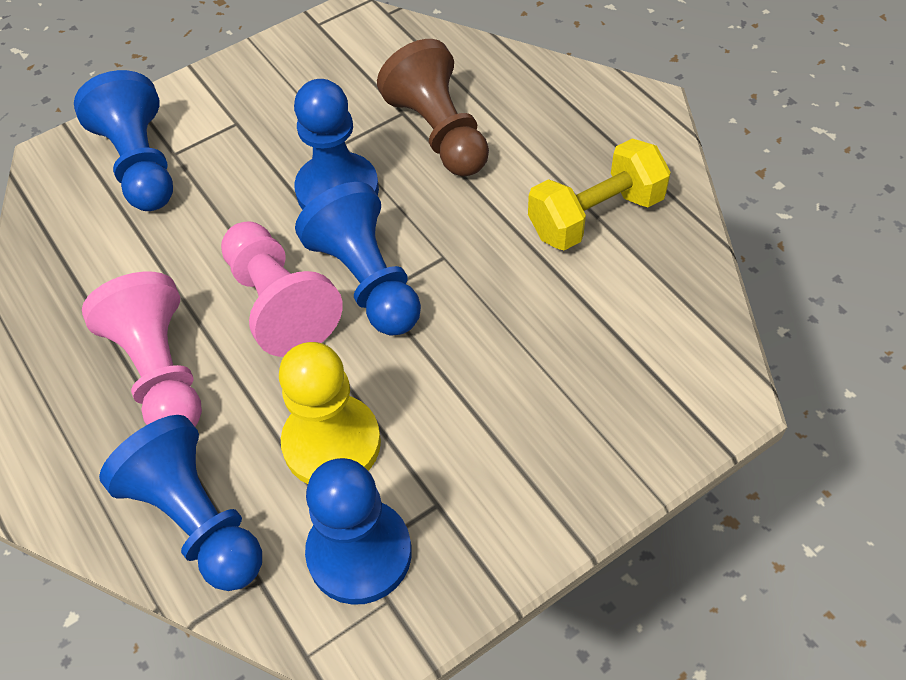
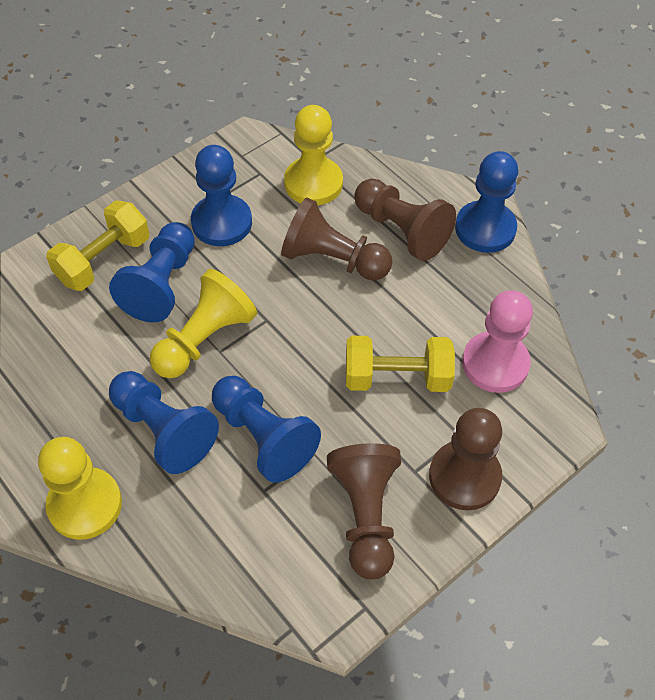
brown pawn: 1 -> 4
pink pawn: 2 -> 1
yellow dumbbell: 1 -> 2
yellow pawn: 1 -> 3

